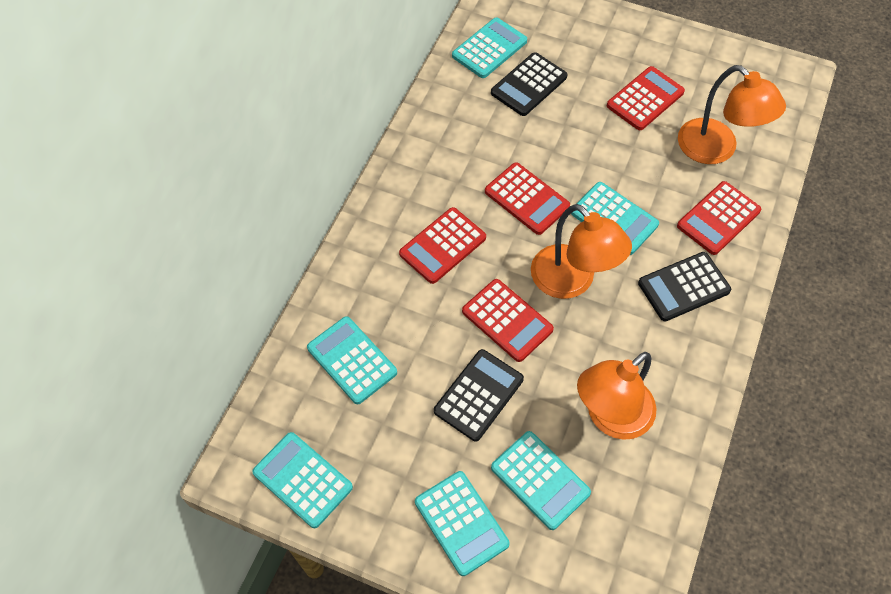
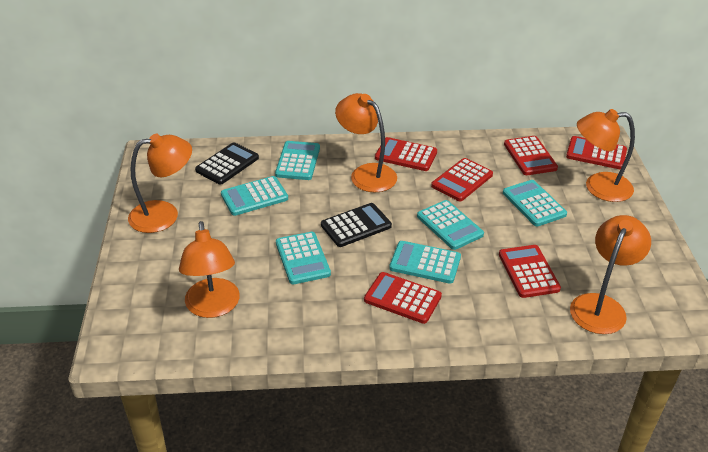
black calculator: 3 -> 2
orange lamp: 3 -> 5
red calculator: 5 -> 6

